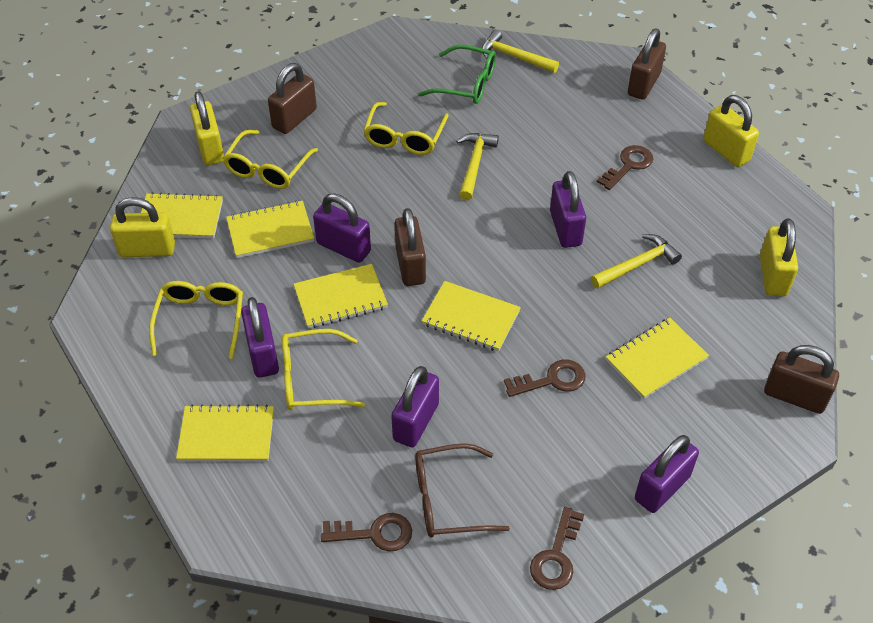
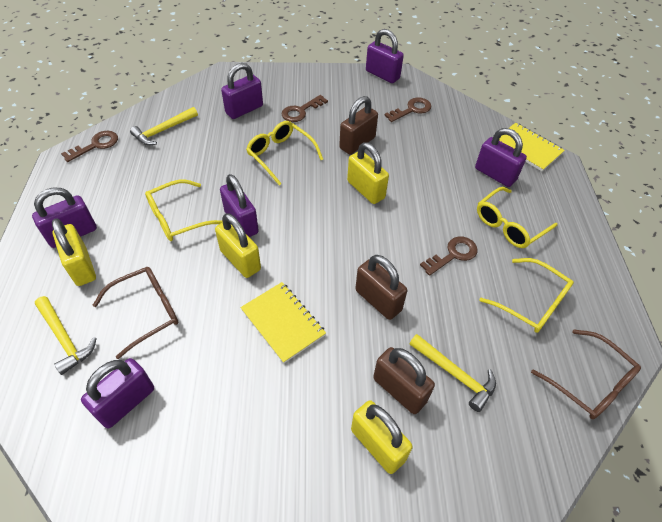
brown glasses: 1 -> 2
brown padlock: 4 -> 3
green glasses: 1 -> 0
purple padlock: 5 -> 6
yellow notebook: 6 -> 2

